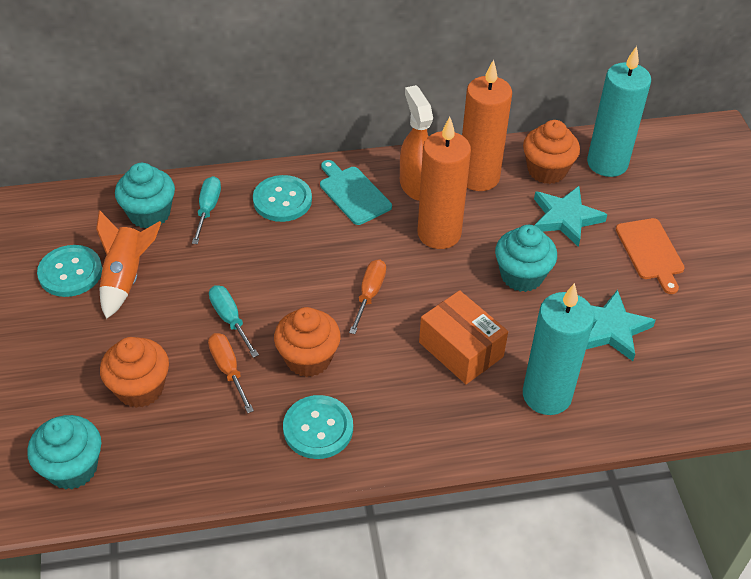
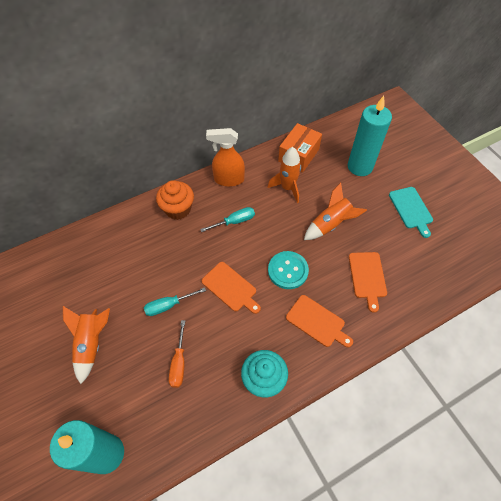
orange candle: 2 -> 0
orange cupcake: 3 -> 1
orange cutting board: 1 -> 3
orange rocket: 1 -> 3
orange screwdriver: 2 -> 1
turquoise button: 3 -> 1
turquoise cupcake: 3 -> 1
turquoise star: 2 -> 0

